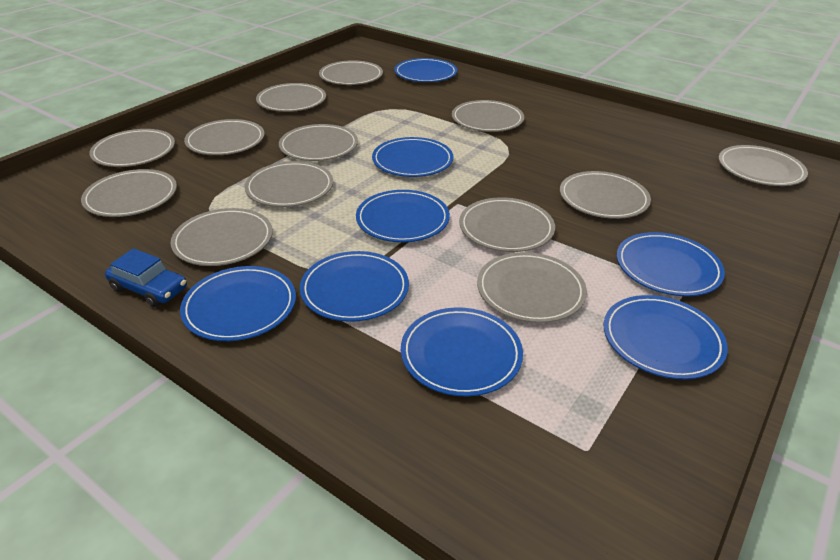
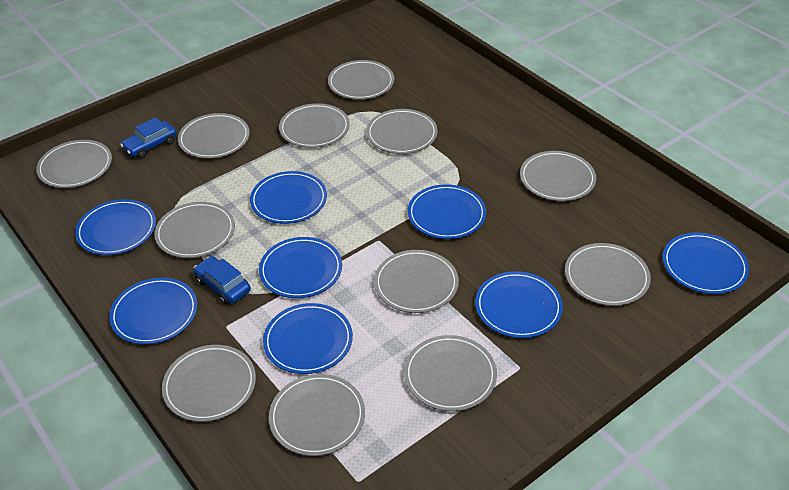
blue car: 1 -> 2
grey plate: 13 -> 12

